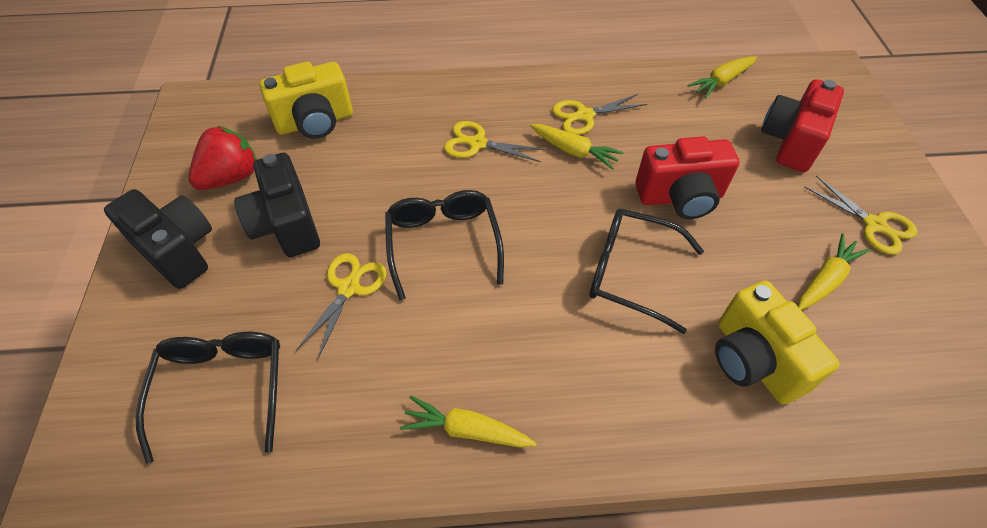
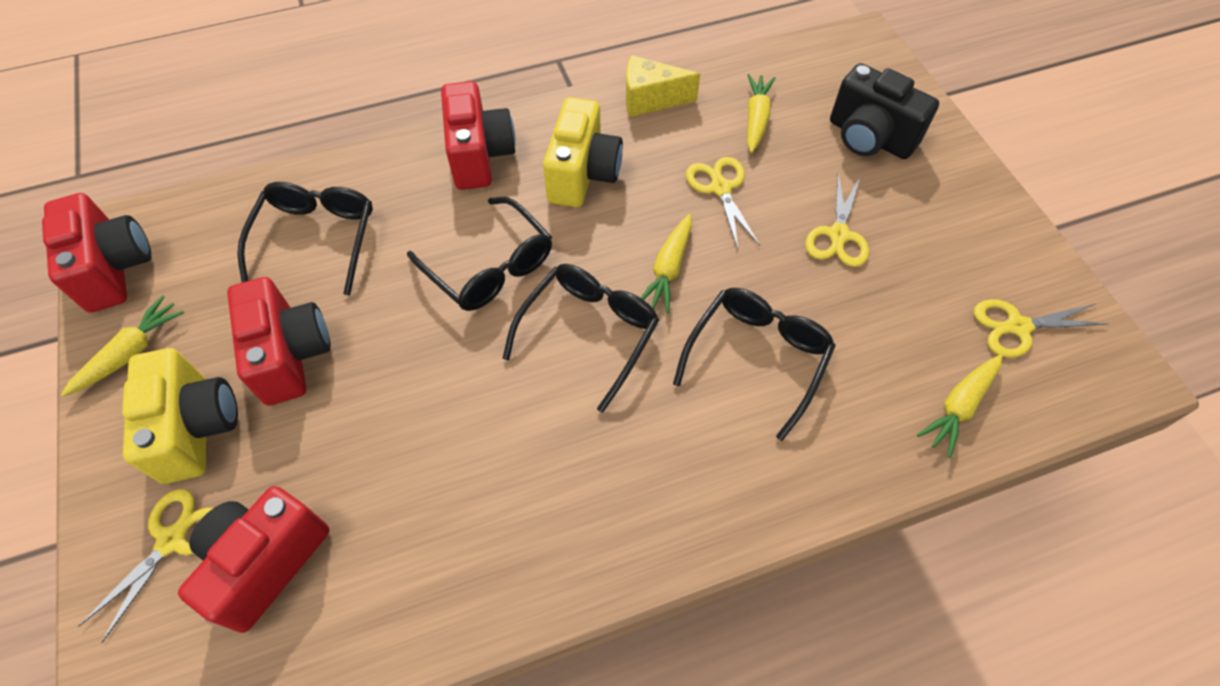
black camera: 2 -> 1
black glasses: 3 -> 4
red camera: 2 -> 4
red strawberry: 1 -> 0
yellow cheese: 0 -> 1

